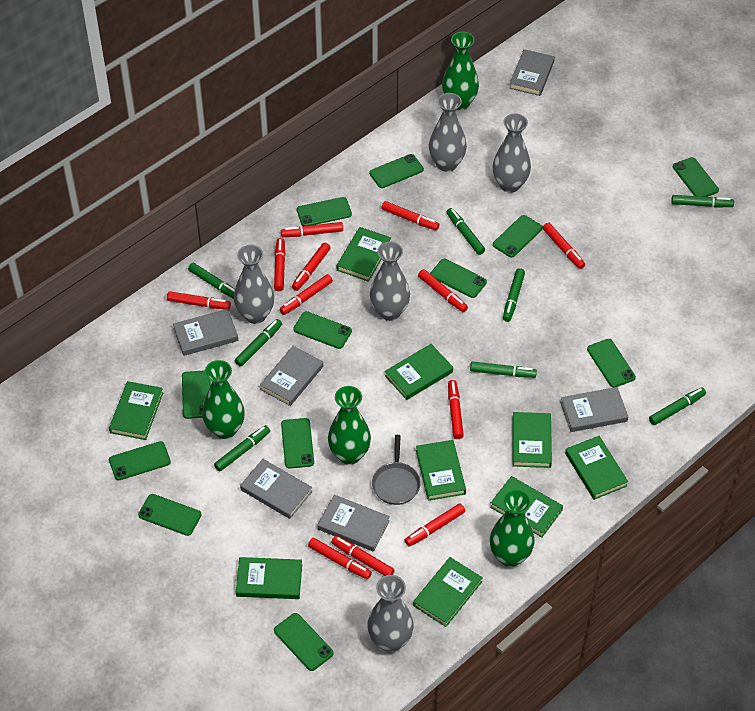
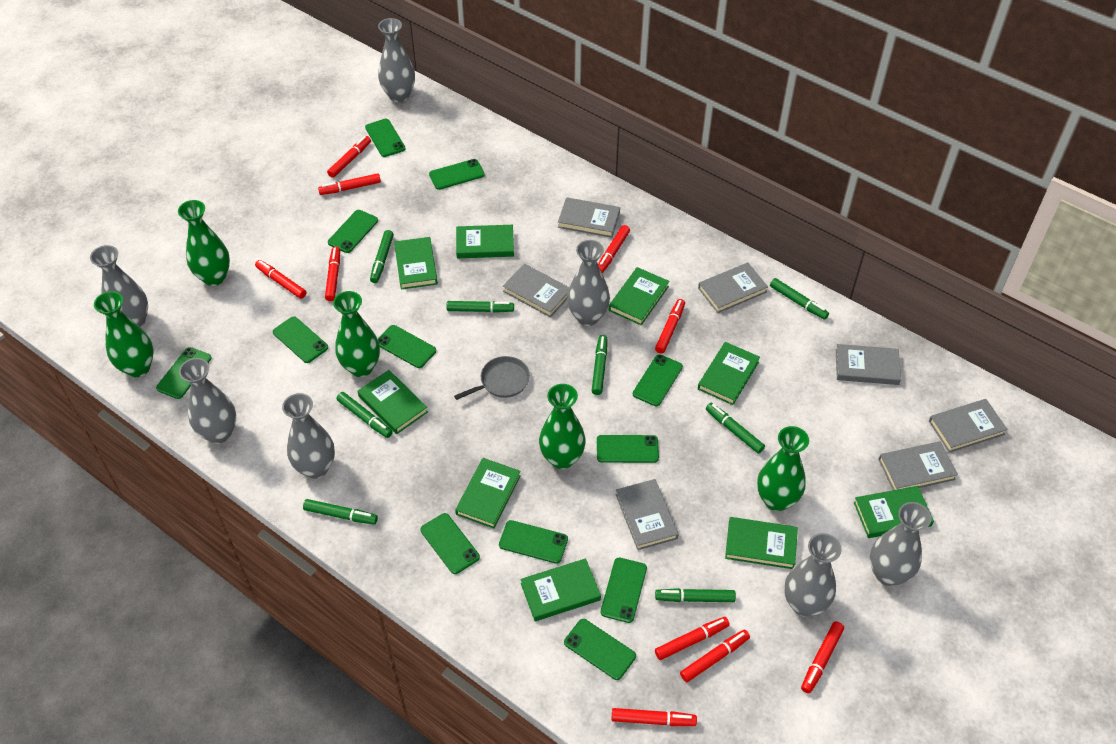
green vase: 4 -> 5
grey book: 6 -> 7
grey vase: 5 -> 7
red marker: 12 -> 10

